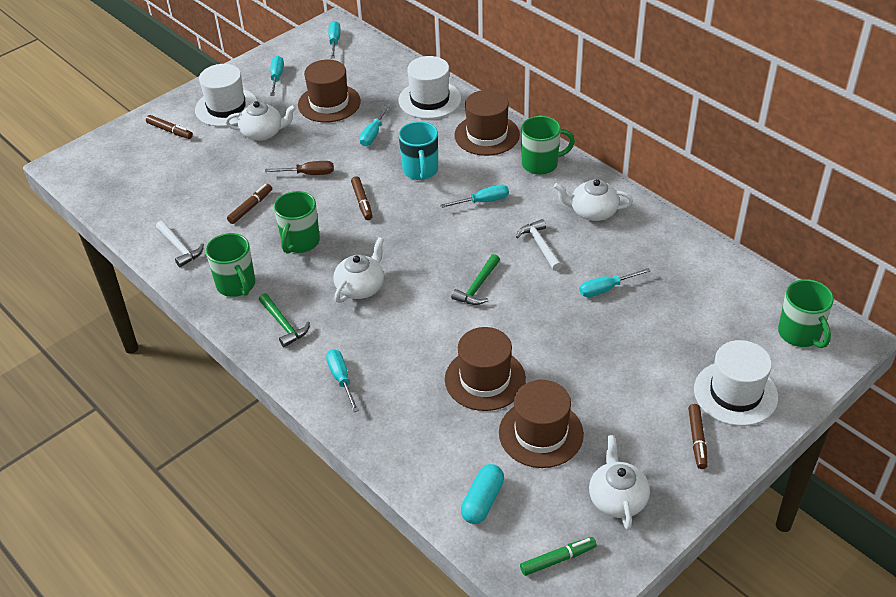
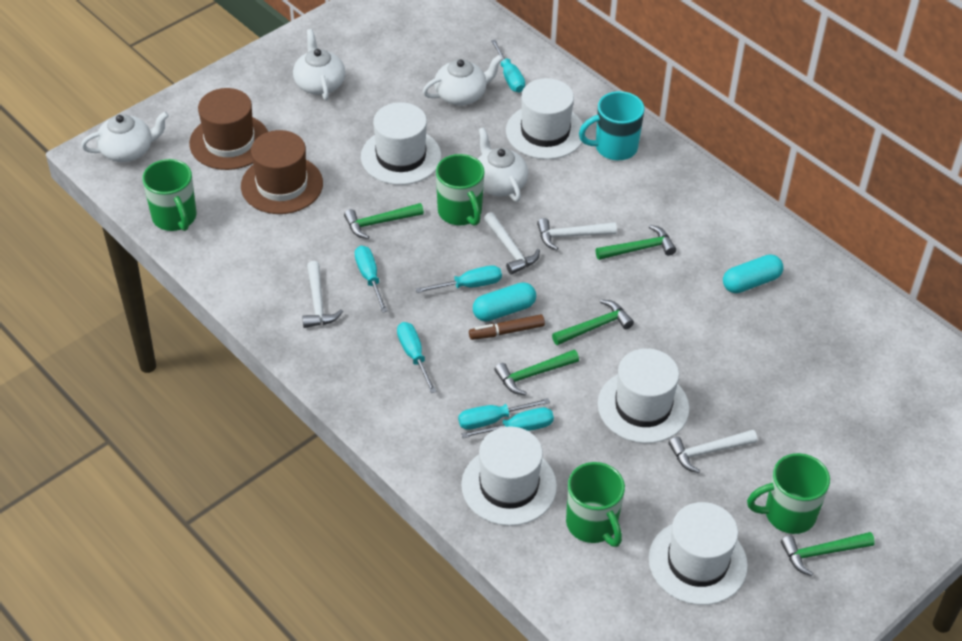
brown hat: 4 -> 2
brown marker: 4 -> 1
brown screwdriver: 1 -> 0
green hammer: 2 -> 5
green marker: 1 -> 0
turquoise capsule: 1 -> 2
white hammer: 2 -> 4
white hat: 3 -> 5

